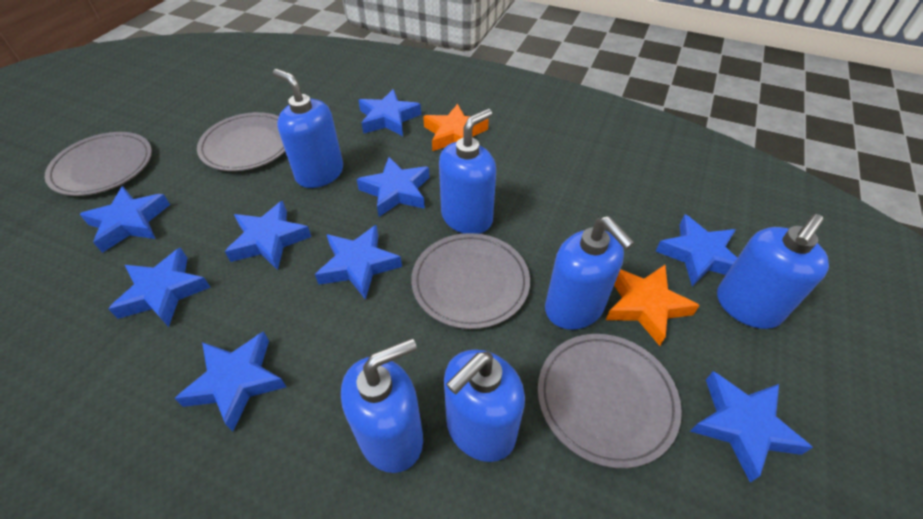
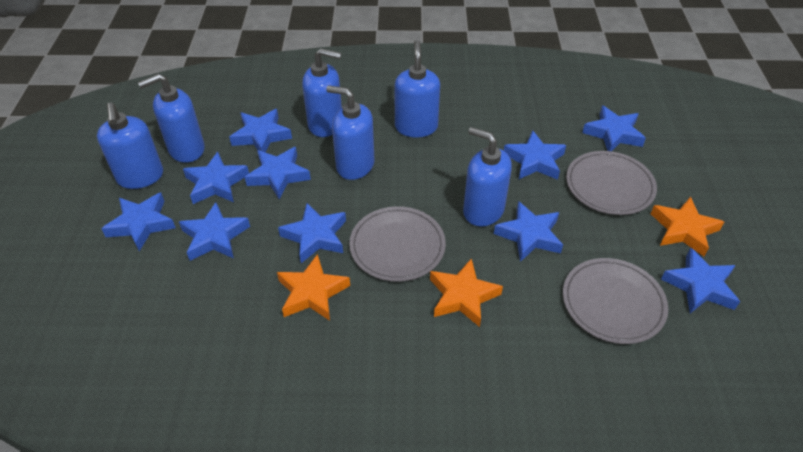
blue star: 9 -> 10
grey plate: 4 -> 3
orange star: 2 -> 3

